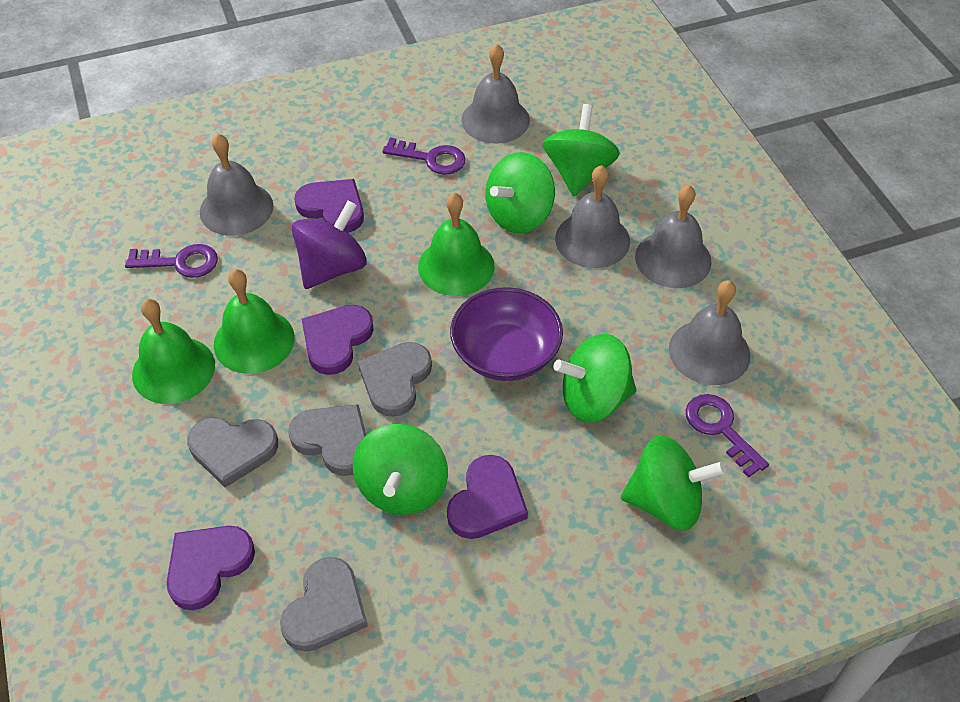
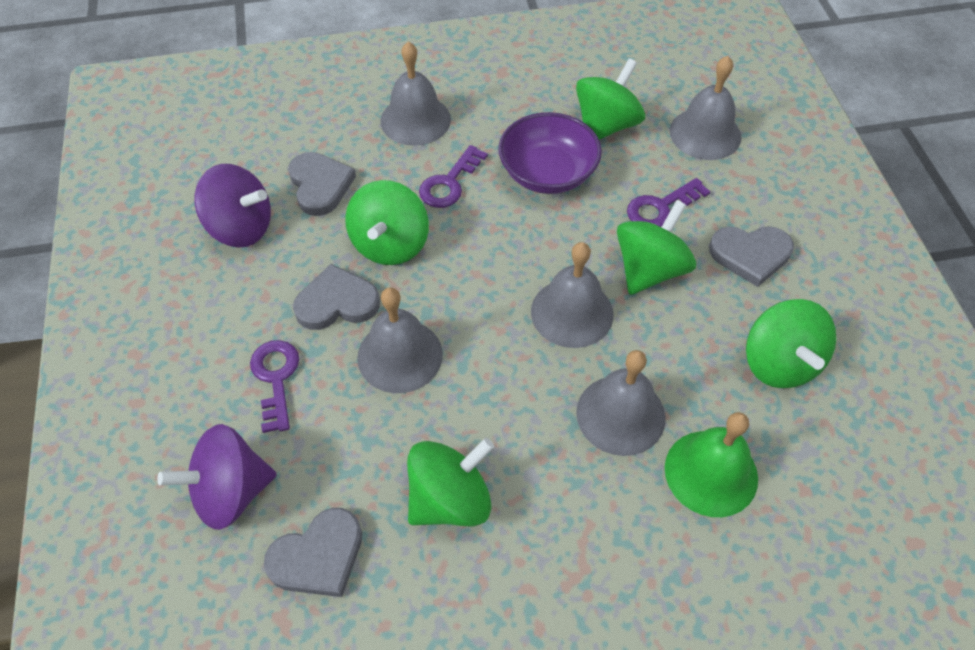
green bell: 3 -> 1
purple heart: 4 -> 0
purple spinning top: 1 -> 2

